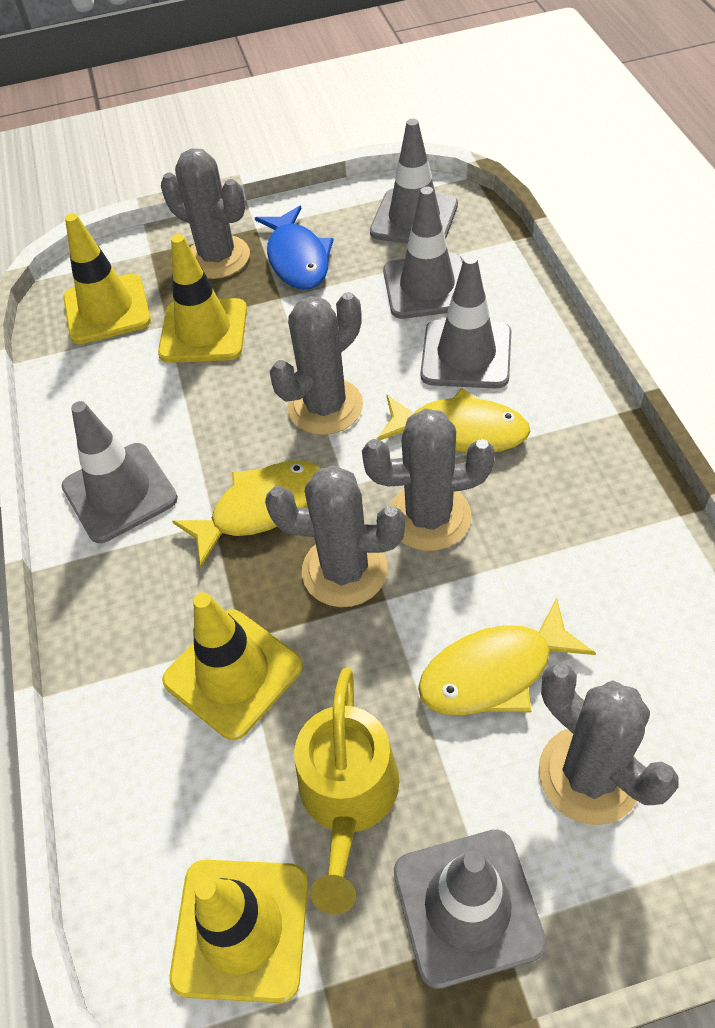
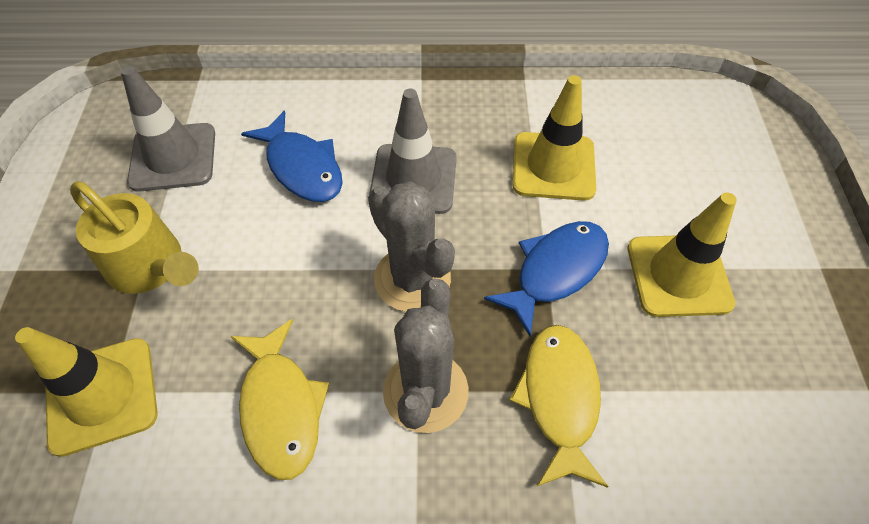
blue fish: 1 -> 2
grey cactus: 5 -> 2
grey traffic cone: 5 -> 2
yellow fish: 3 -> 2
yellow traffic cone: 4 -> 3

